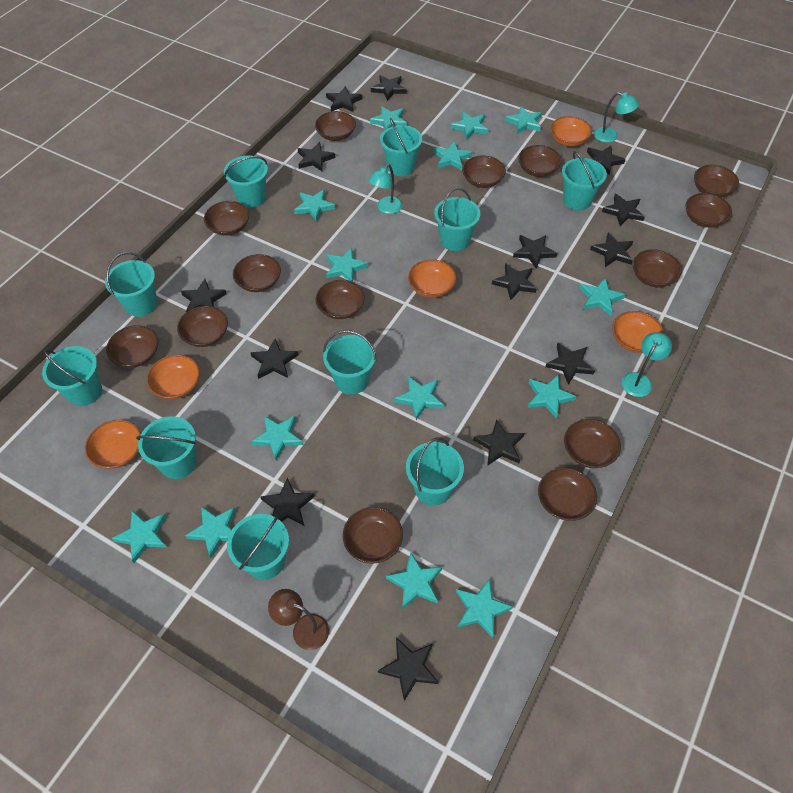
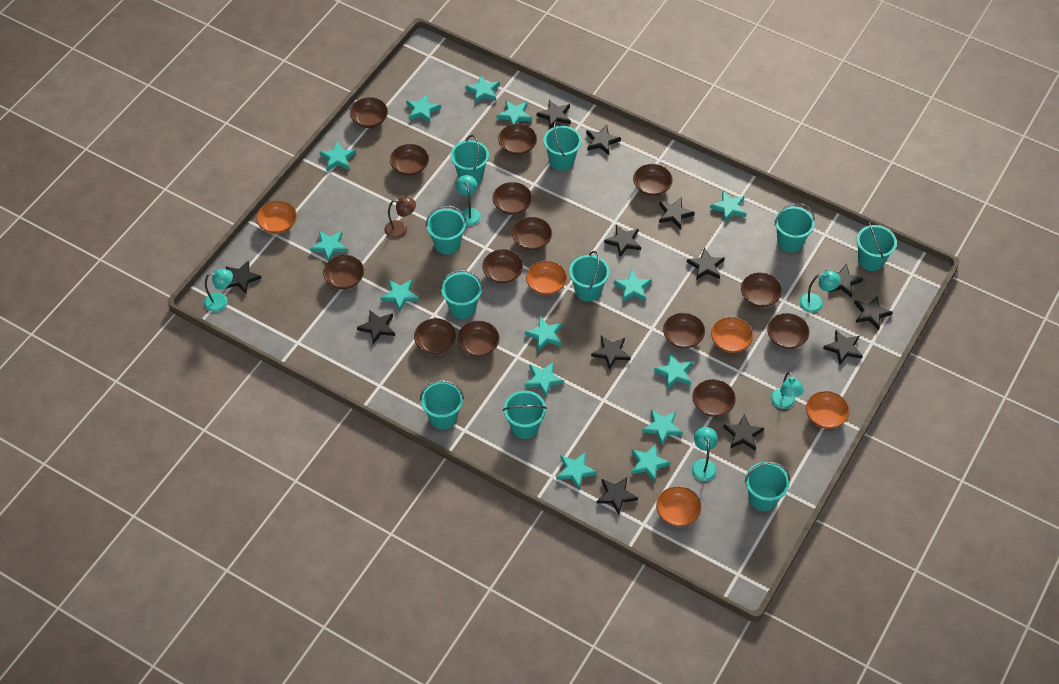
black star: 14 -> 13
turquoise lamp: 3 -> 5

